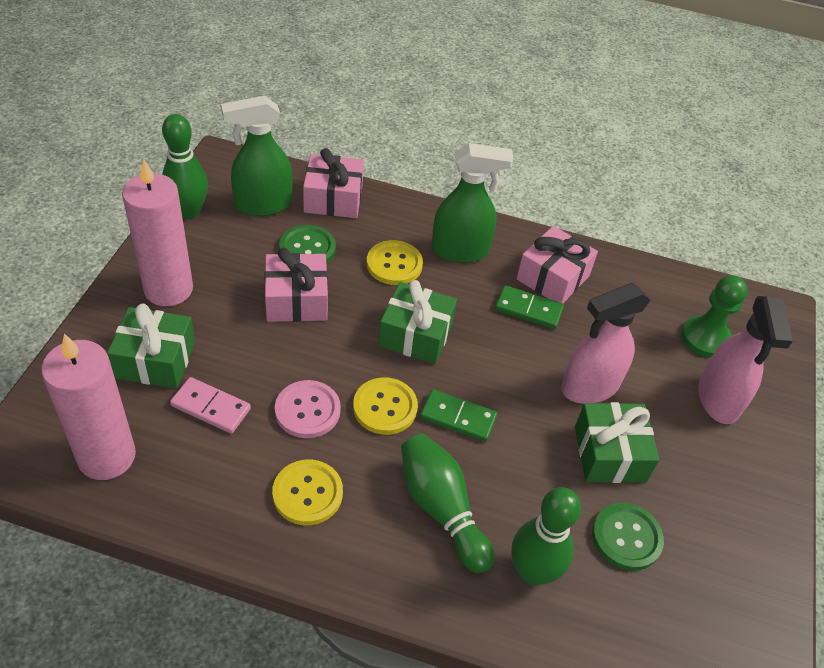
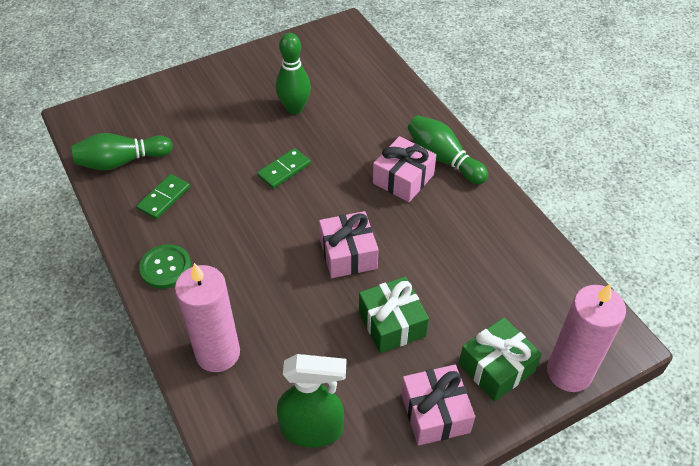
green button: 2 -> 1
green gift: 3 -> 2
green pawn: 1 -> 0
green spray bottle: 2 -> 1
pink button: 1 -> 0
pink domino: 1 -> 0
pink spray bottle: 2 -> 0
yellow button: 3 -> 0

